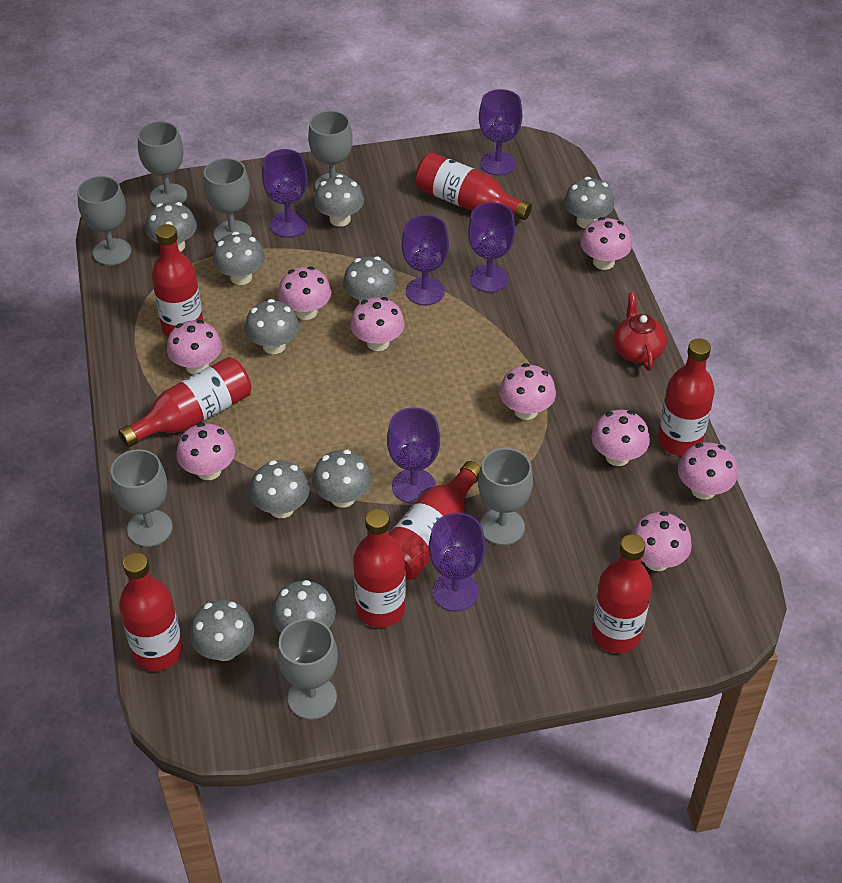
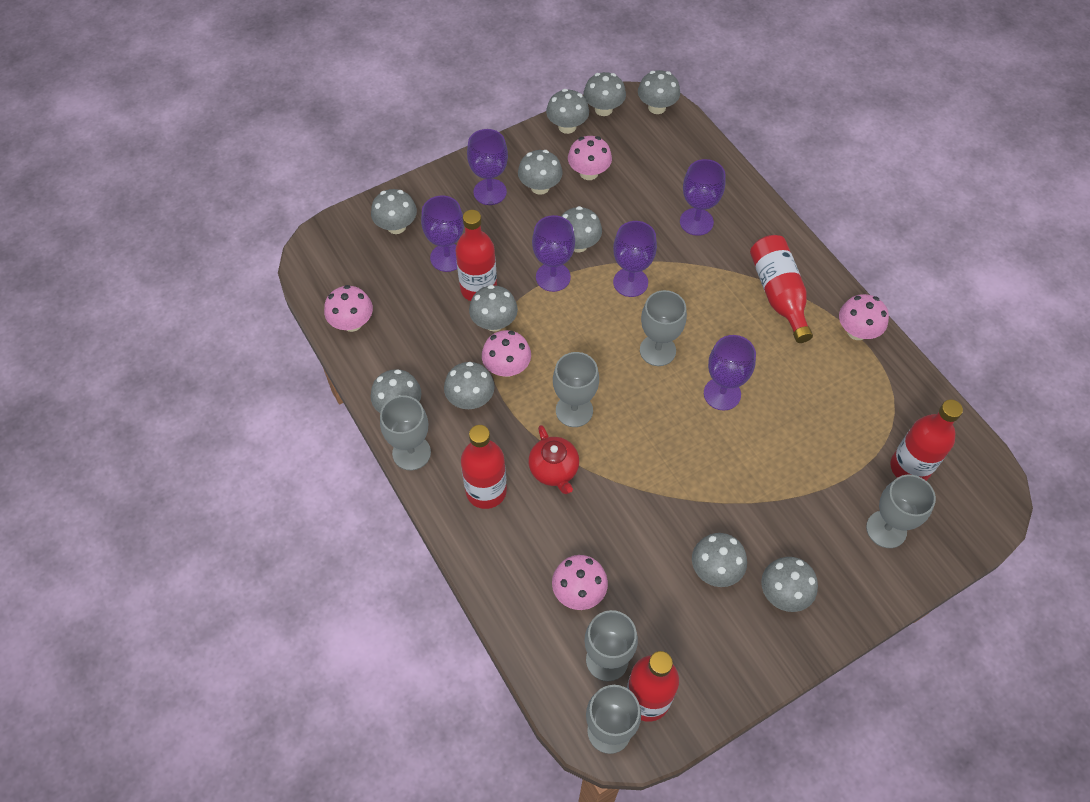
grey goblet: 7 -> 6
grey mushroom: 10 -> 11
pink mushroom: 9 -> 5
red bottle: 8 -> 5

